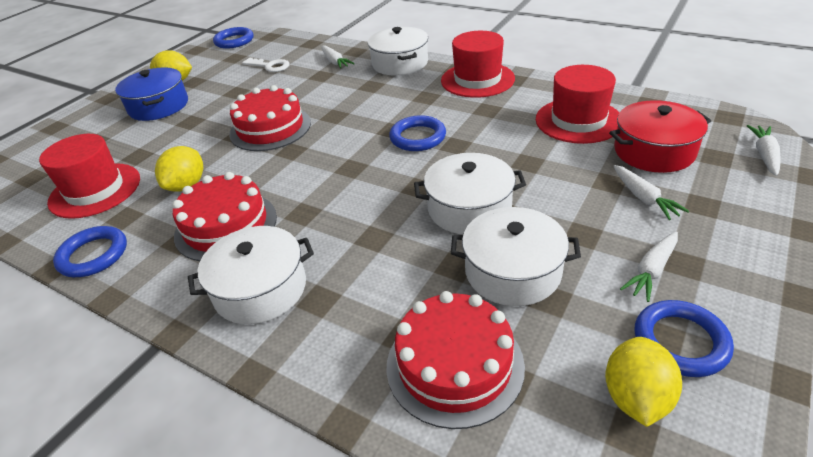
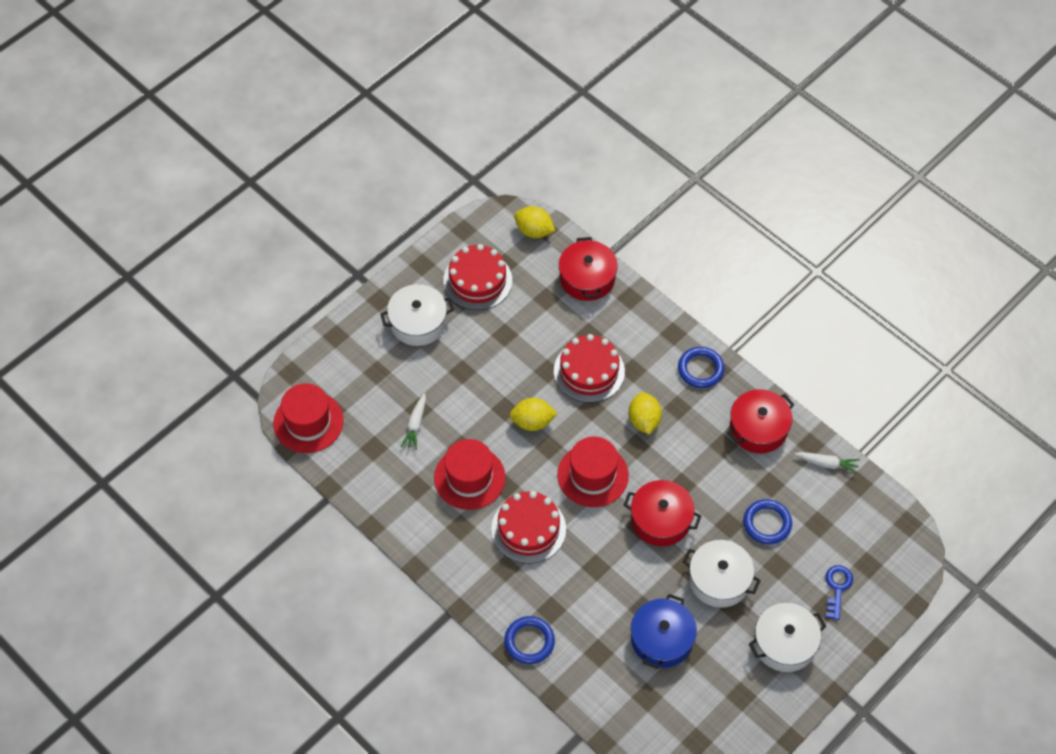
blue key: 0 -> 1
blue ring: 4 -> 3
red pot: 1 -> 3
white carrot: 4 -> 2
white key: 1 -> 0
white pot: 4 -> 3

